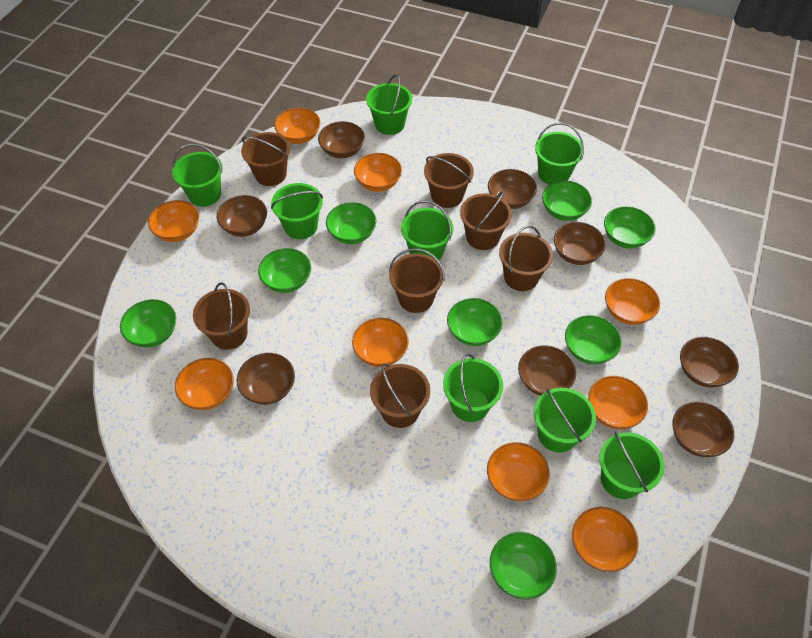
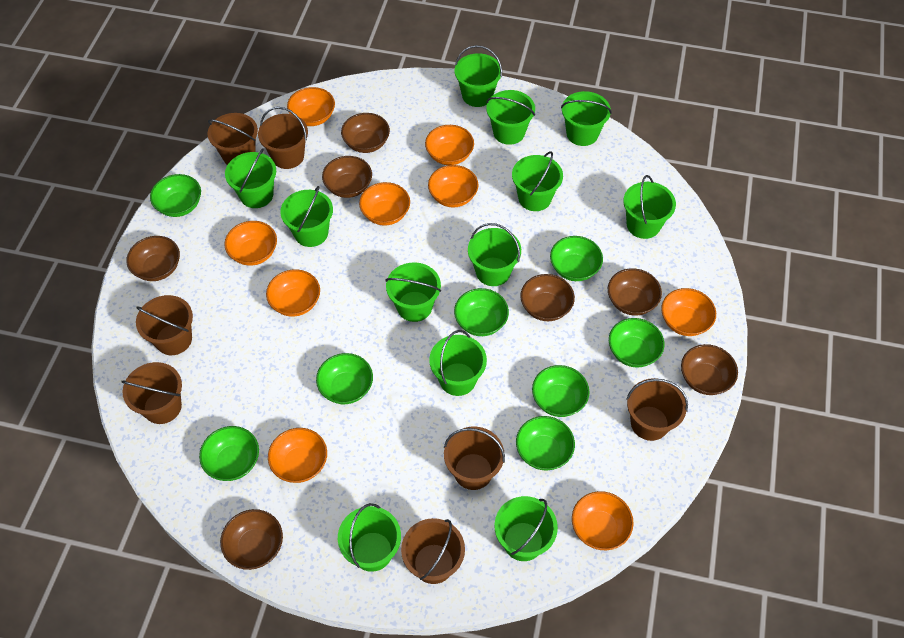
brown bowl: 8 -> 7
green bucket: 8 -> 12

